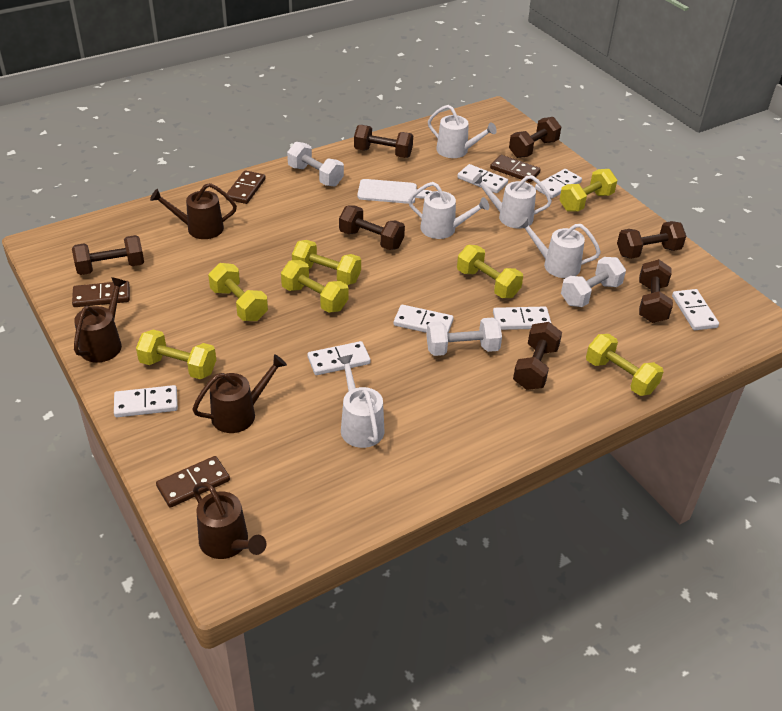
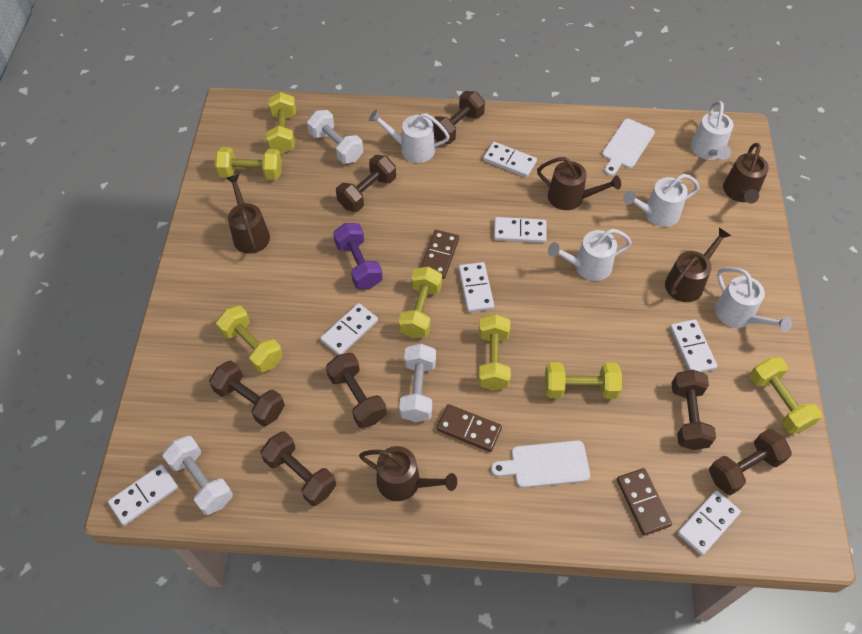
brown domino: 4 -> 3
brown watering can: 4 -> 5
purple dumbbell: 0 -> 1
white cutting board: 1 -> 2

